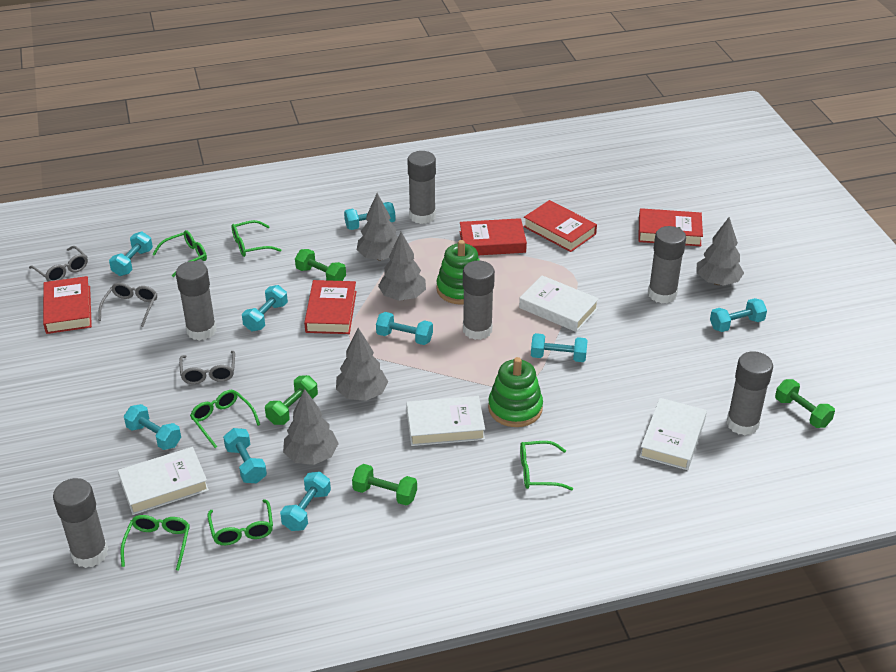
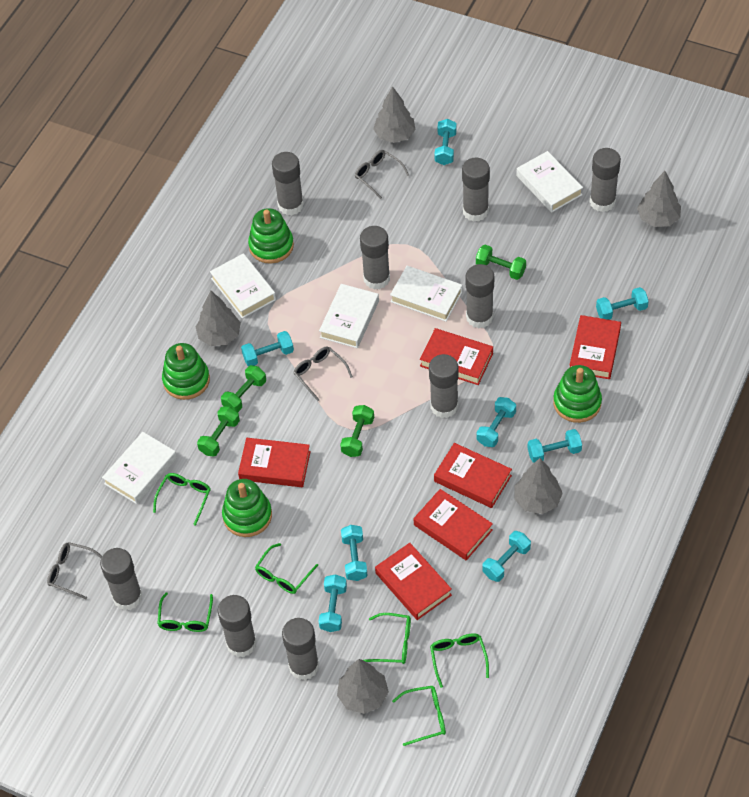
green stacking toy: 2 -> 4
grey glue stick: 6 -> 9
red book: 5 -> 6
turquoise dumbbell: 9 -> 8
white book: 4 -> 5

